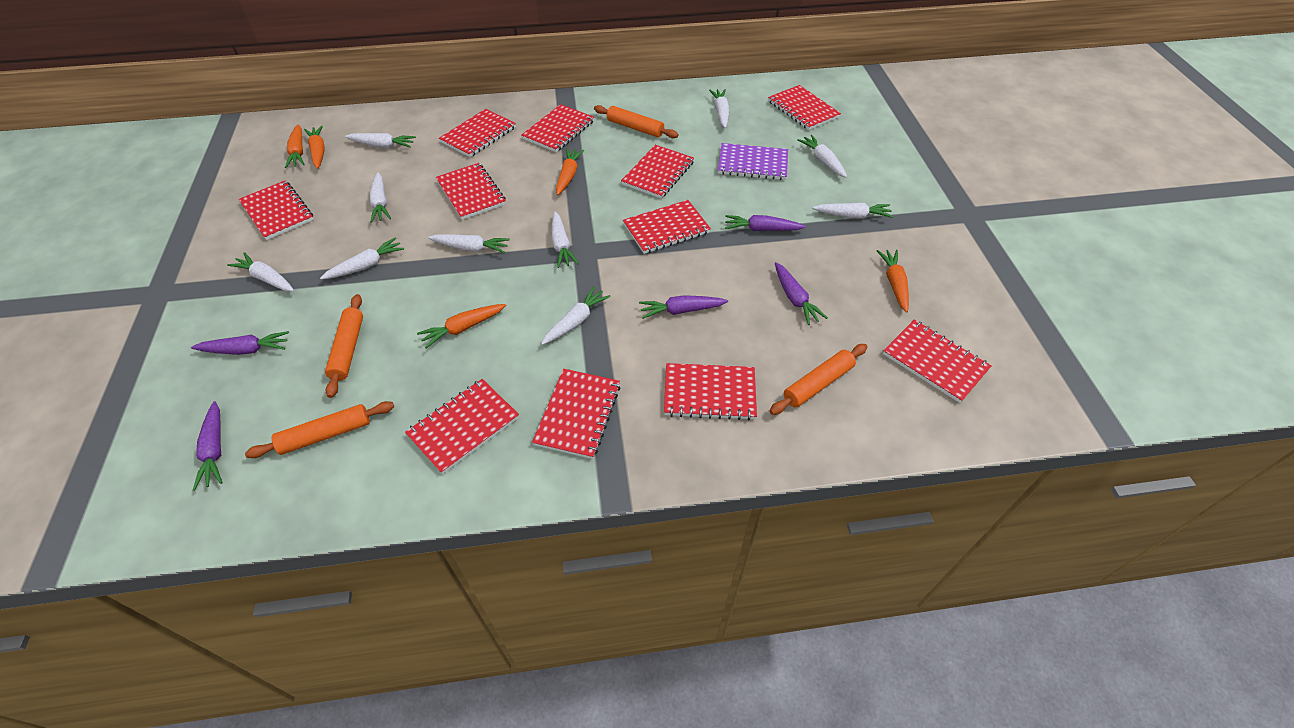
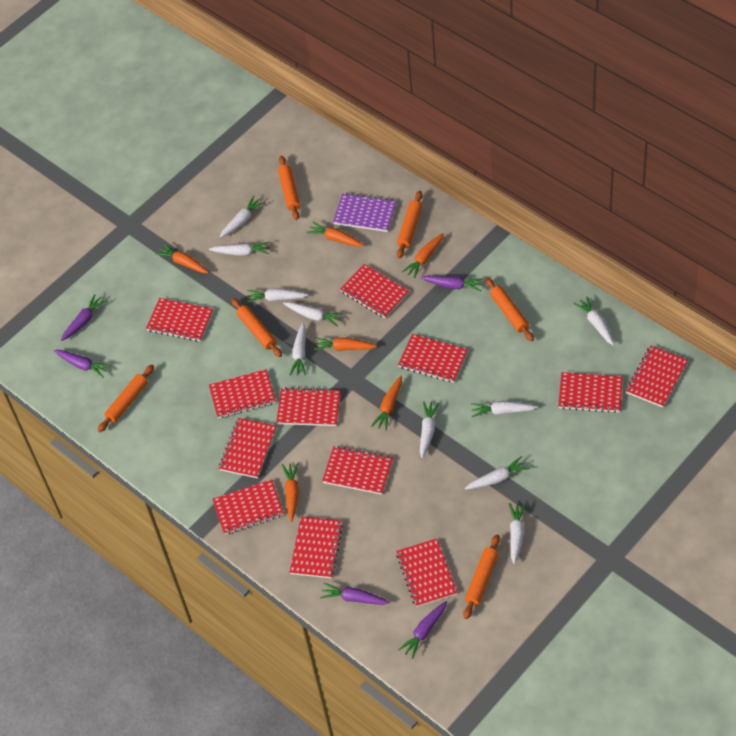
orange carrot: 5 -> 6
orange rolling pin: 4 -> 6
red notebook: 11 -> 12

